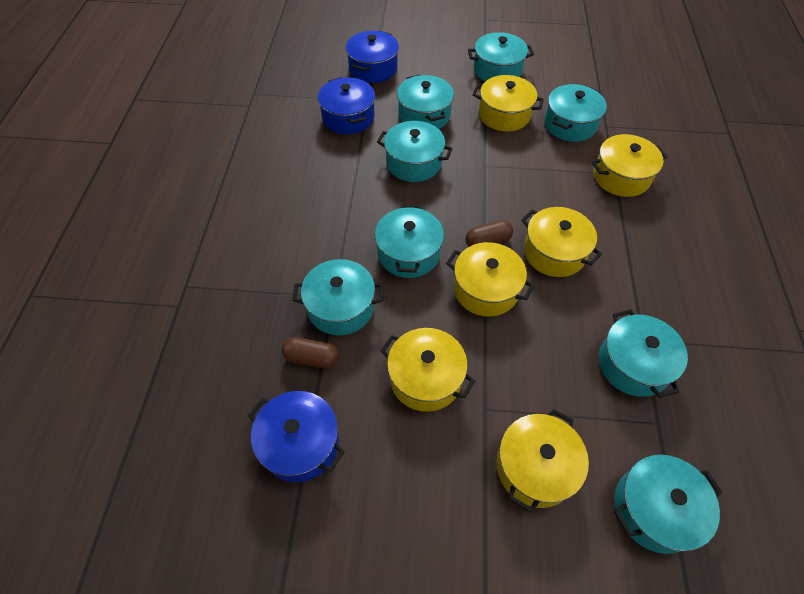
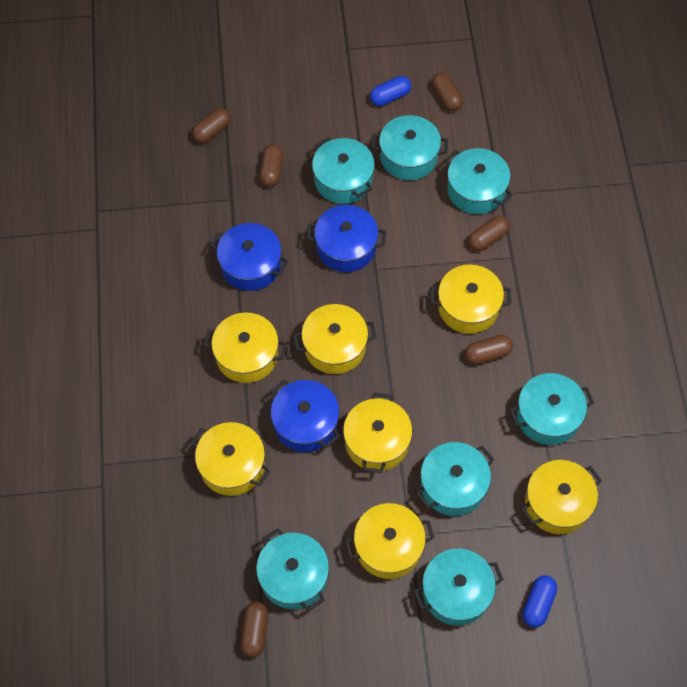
blue capsule: 0 -> 2
brown capsule: 2 -> 6
turquoise pot: 8 -> 7
yellow pot: 6 -> 7

